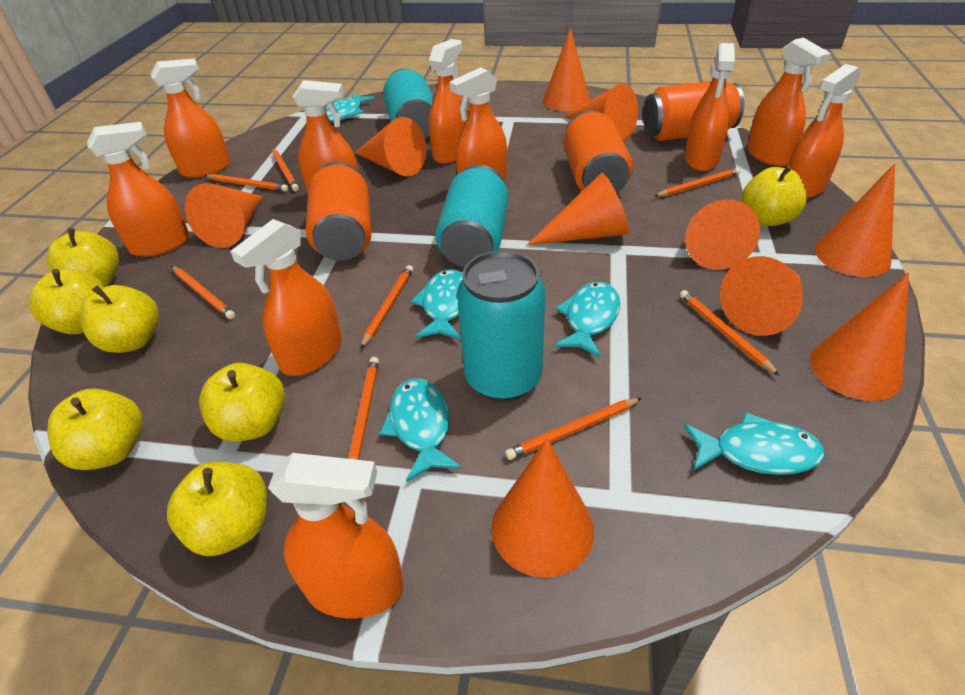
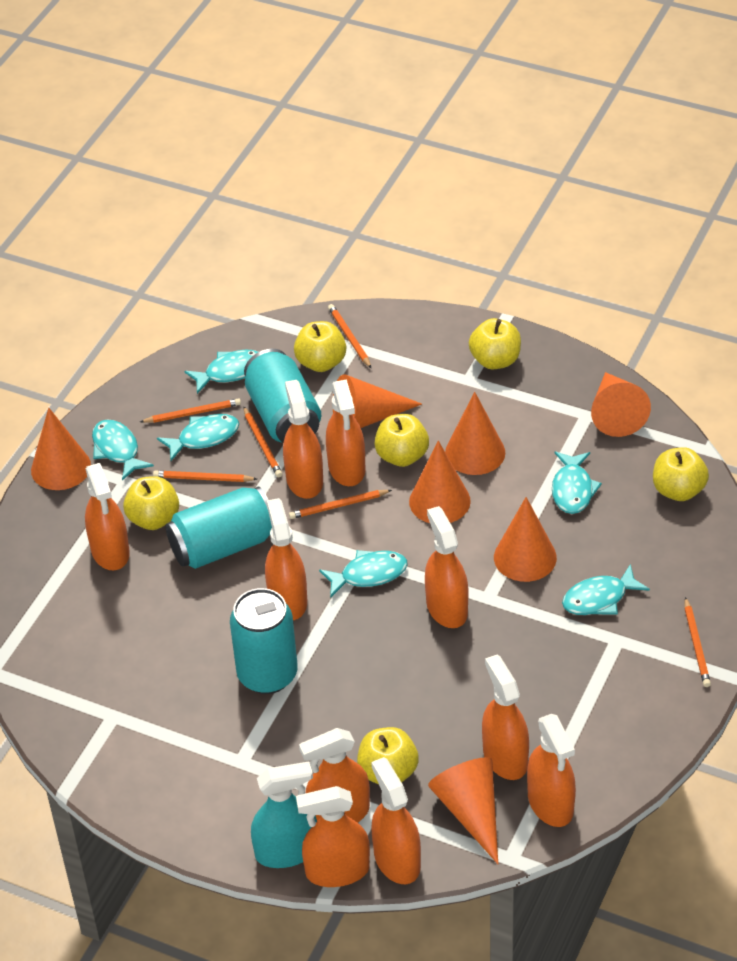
orange can: 3 -> 0
orange cone: 10 -> 7
orange pencil: 8 -> 6
turquoise fish: 5 -> 6
turquoise spray bottle: 0 -> 1
yellow apple: 7 -> 6

